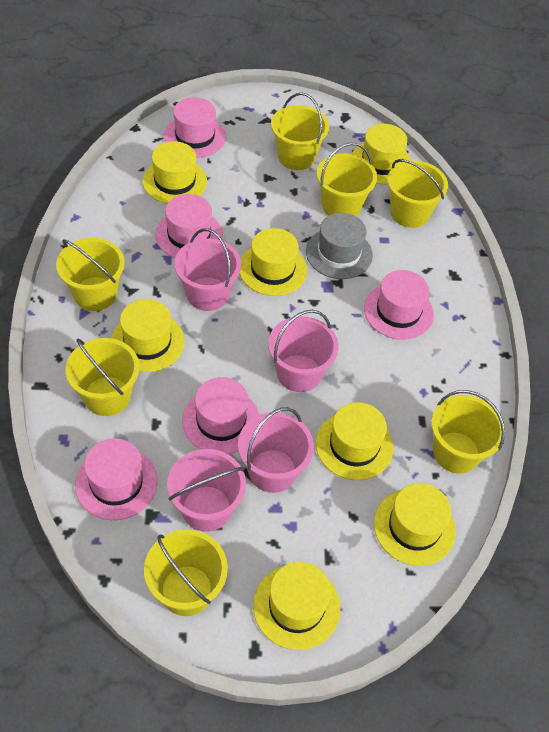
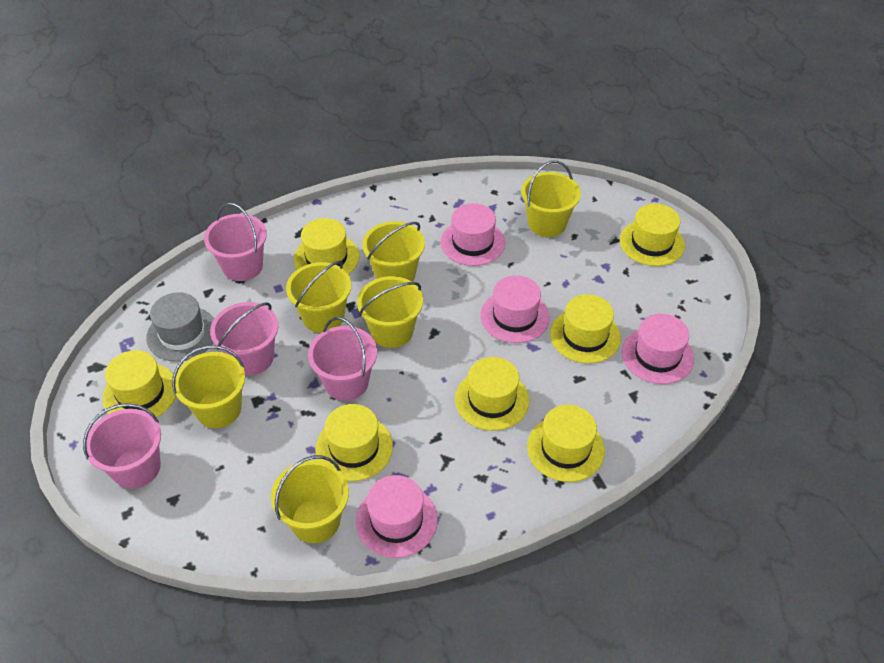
pink hat: 5 -> 4
yellow bucket: 7 -> 6

